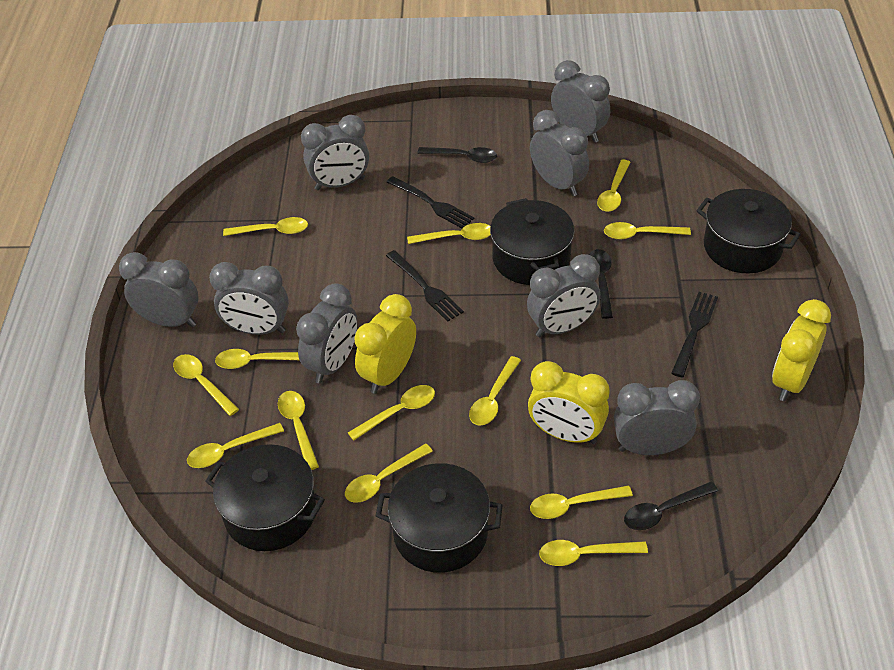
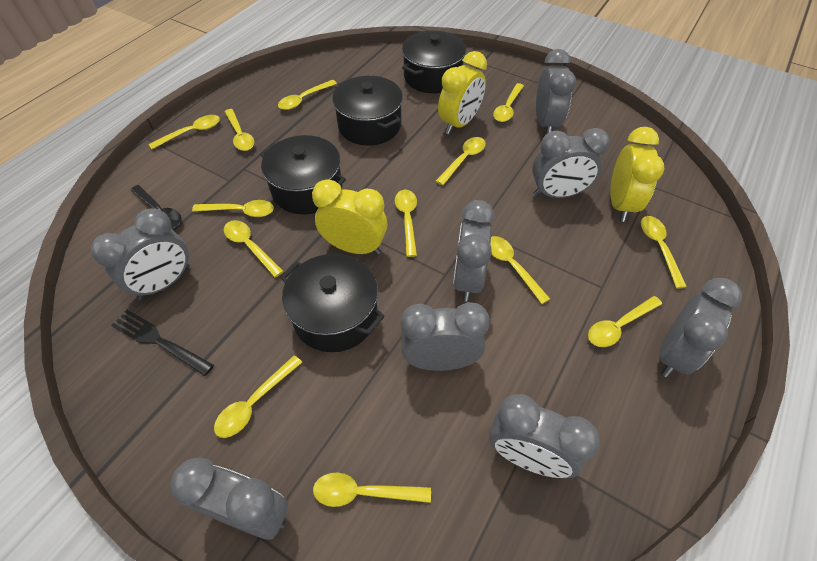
black fork: 3 -> 1
black spoon: 3 -> 1

